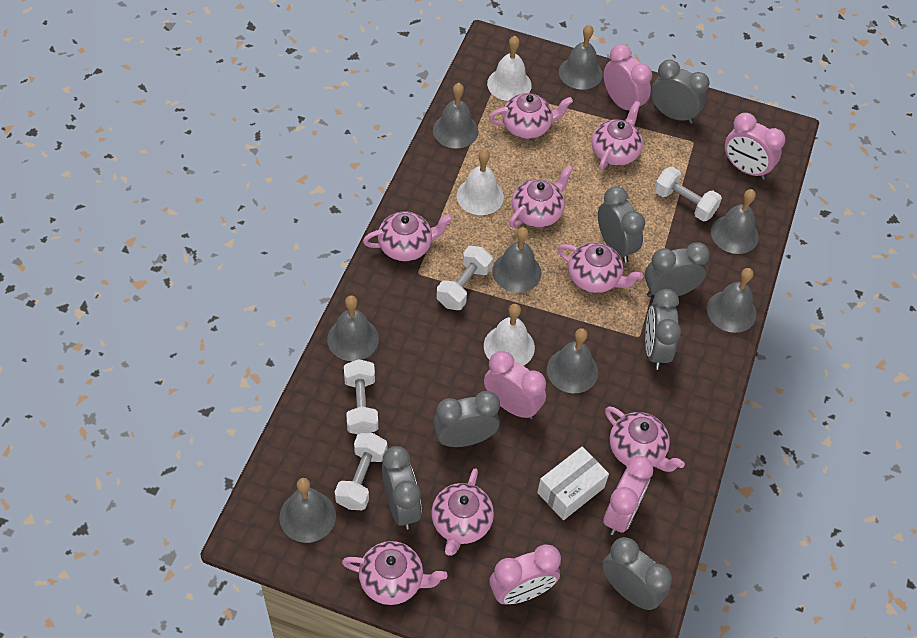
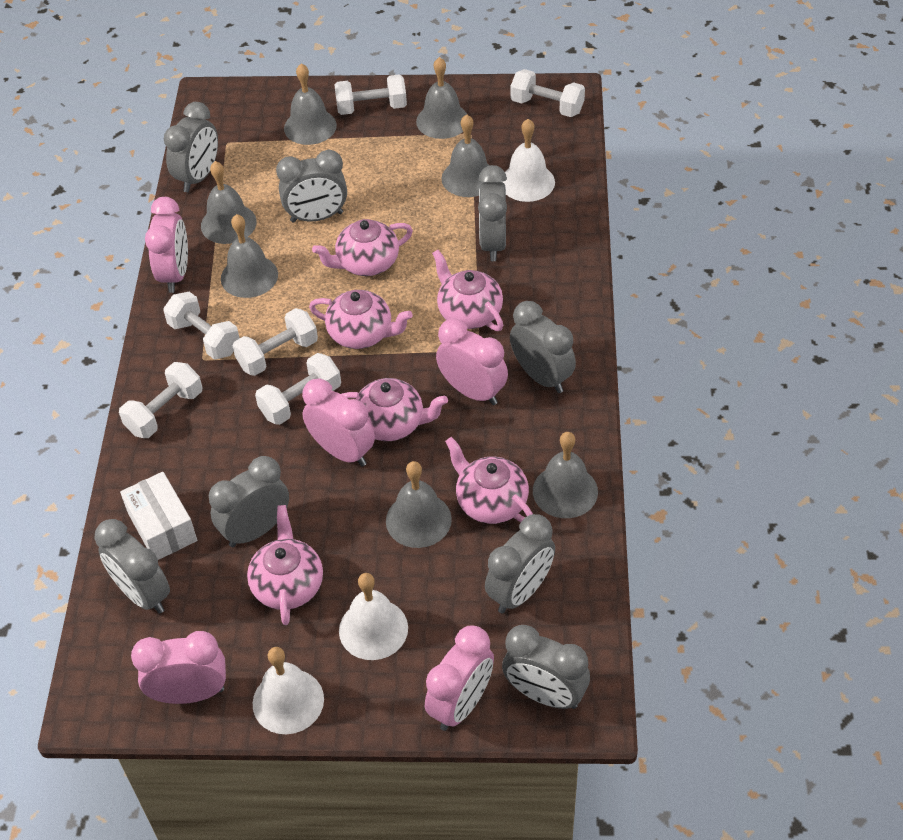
grey bell: 8 -> 7
grey clock: 7 -> 8
pink teapot: 8 -> 6
white dumbbell: 4 -> 6

